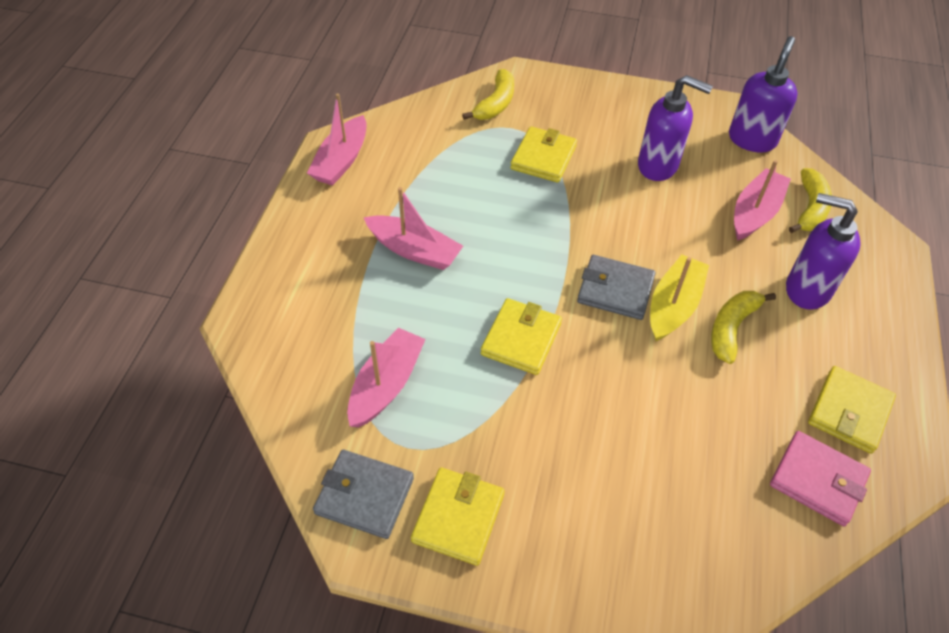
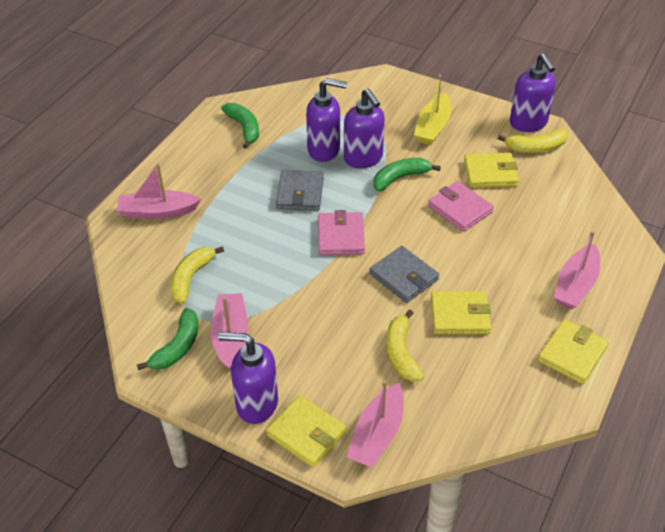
green banana: 0 -> 3
pink wallet: 1 -> 2
purple soap dispenser: 3 -> 4

